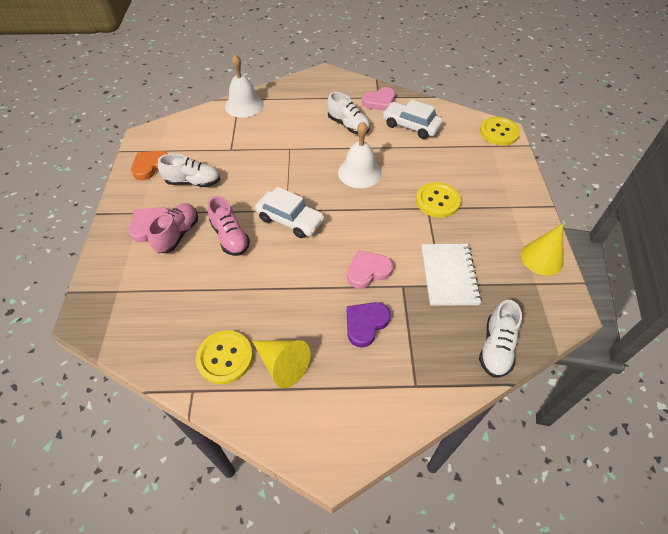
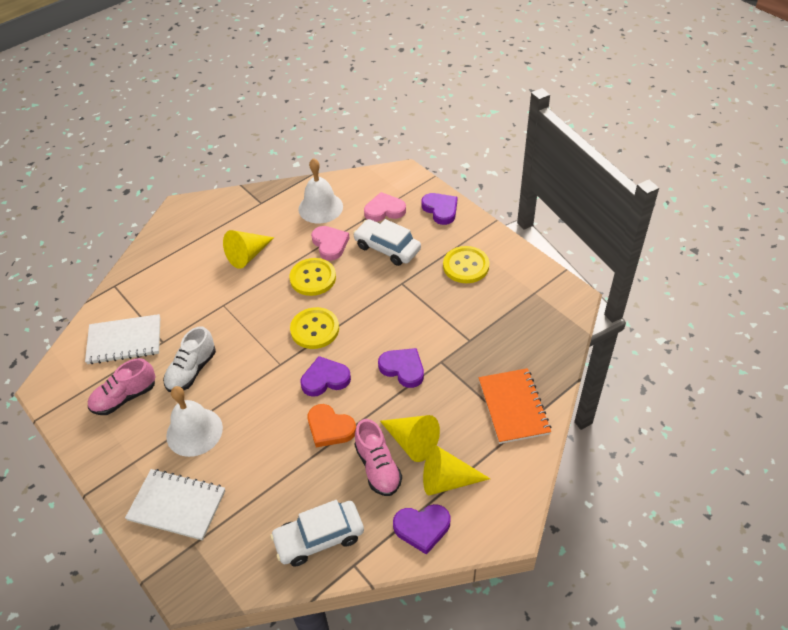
orange notebook: 0 -> 1
pink heart: 3 -> 2
purple heart: 1 -> 4
white notebook: 1 -> 2
white shoe: 3 -> 1
yellow cone: 2 -> 3

